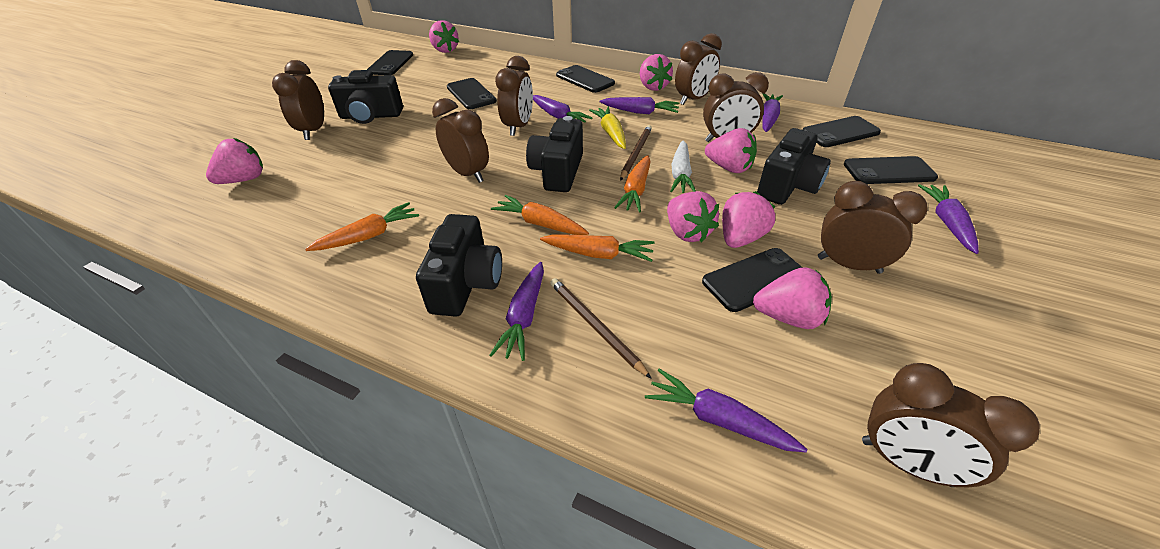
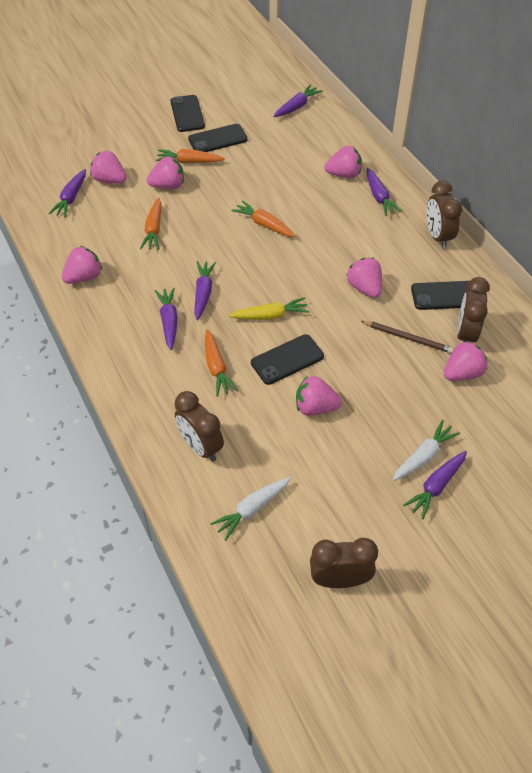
black camera: 4 -> 0
black phone: 6 -> 4
brown clock: 7 -> 4
brown pencil: 2 -> 1
white carrot: 1 -> 2

